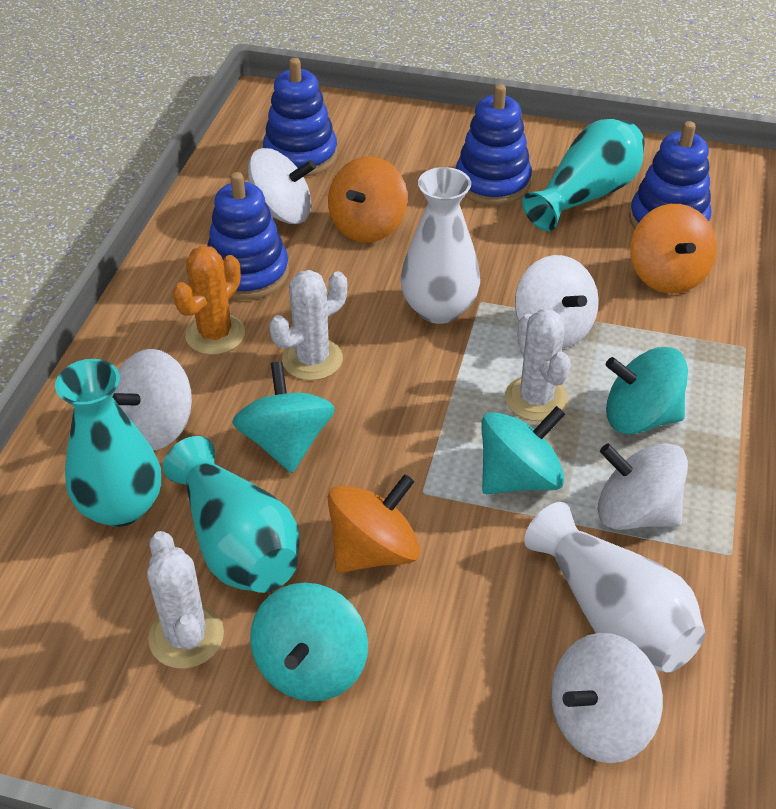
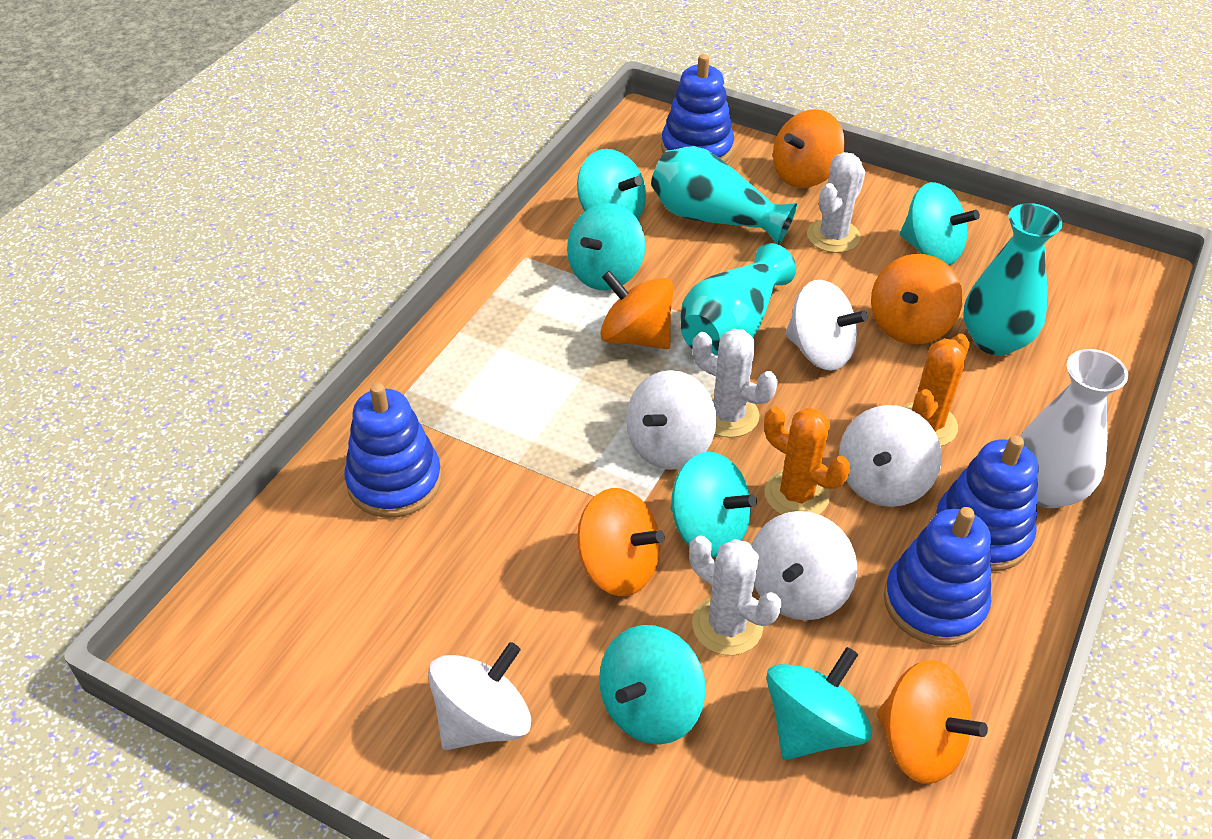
orange cactus: 1 -> 2
orange spinning top: 3 -> 5
turquoise spinning top: 4 -> 6
white vase: 2 -> 1

